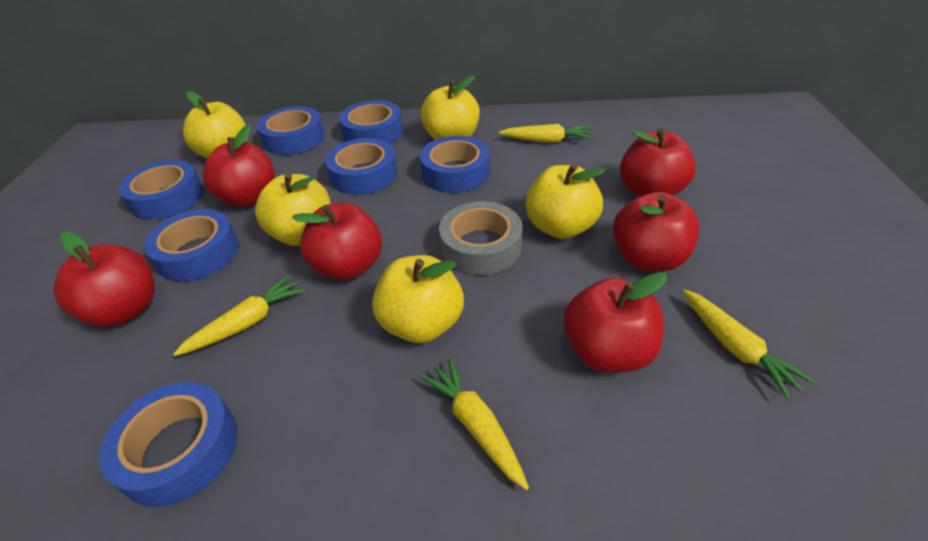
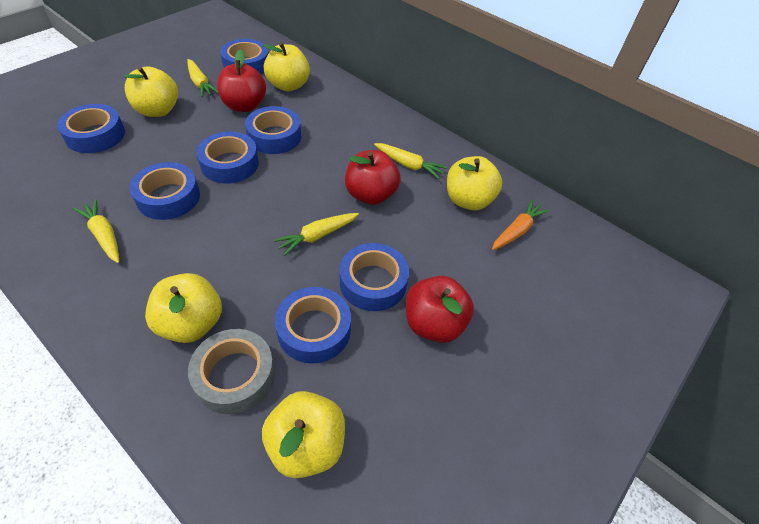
orange carrot: 0 -> 1
red apple: 6 -> 3

